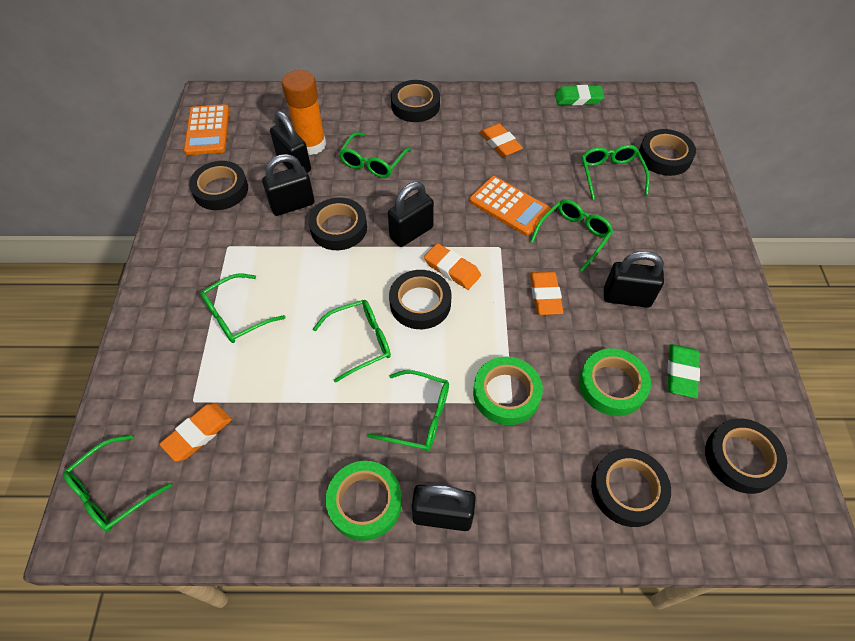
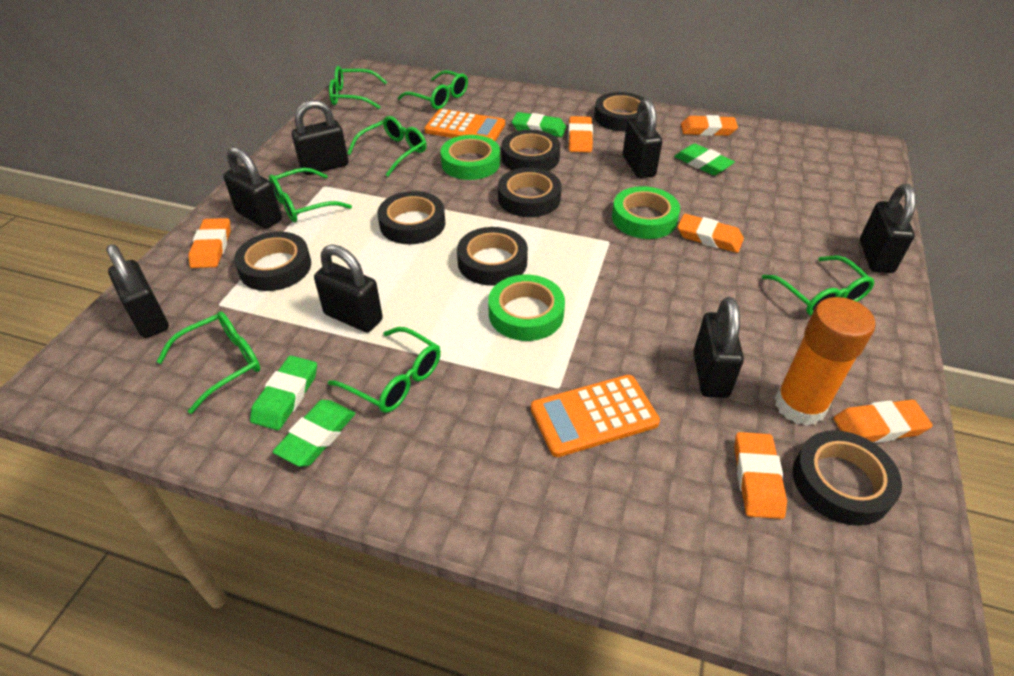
black padlock: 5 -> 7
green eraser: 2 -> 4
orange eraser: 4 -> 6

